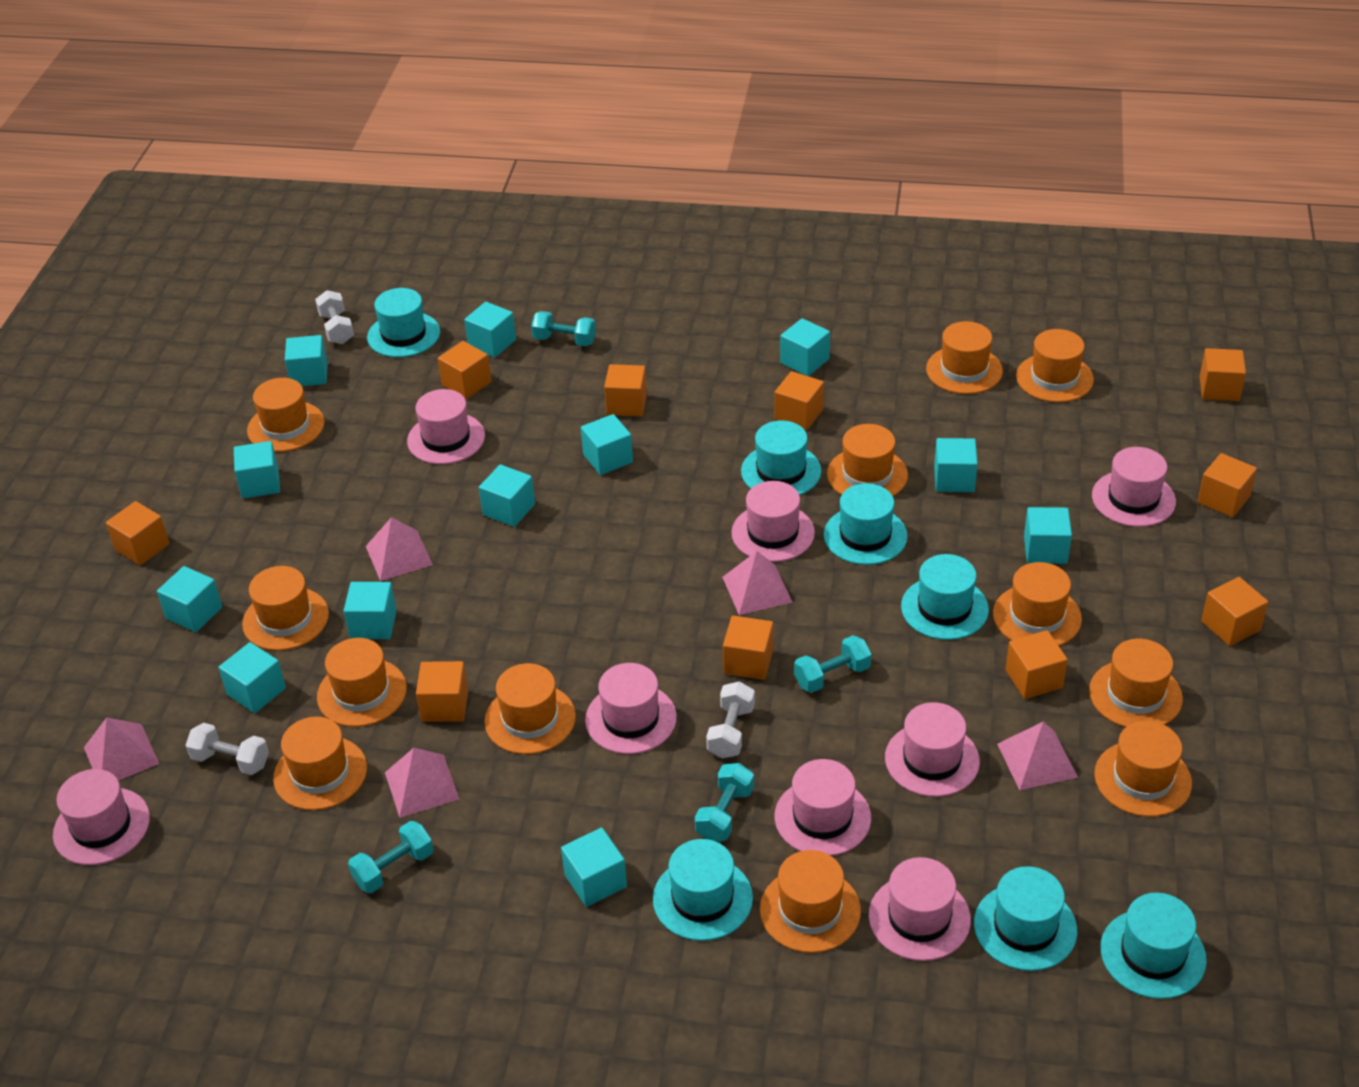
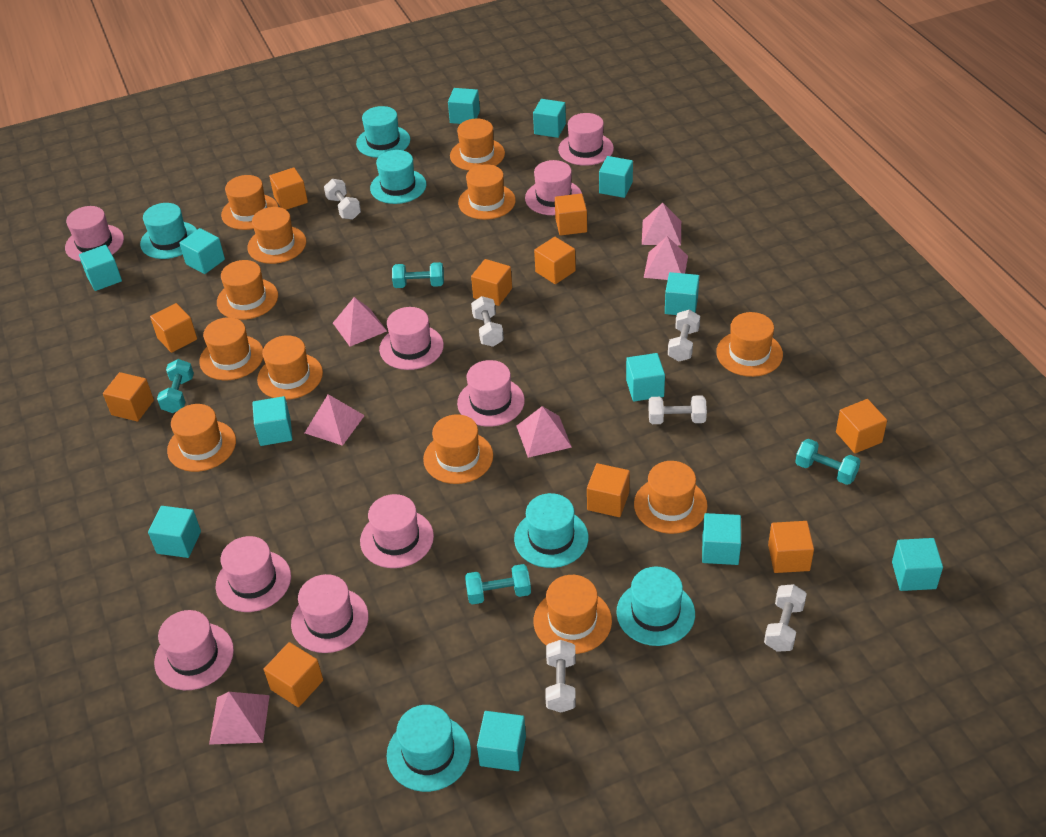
pink hat: 8 -> 9
pink pyramid: 5 -> 6
turquoise hat: 7 -> 6
white dumbbell: 3 -> 6

